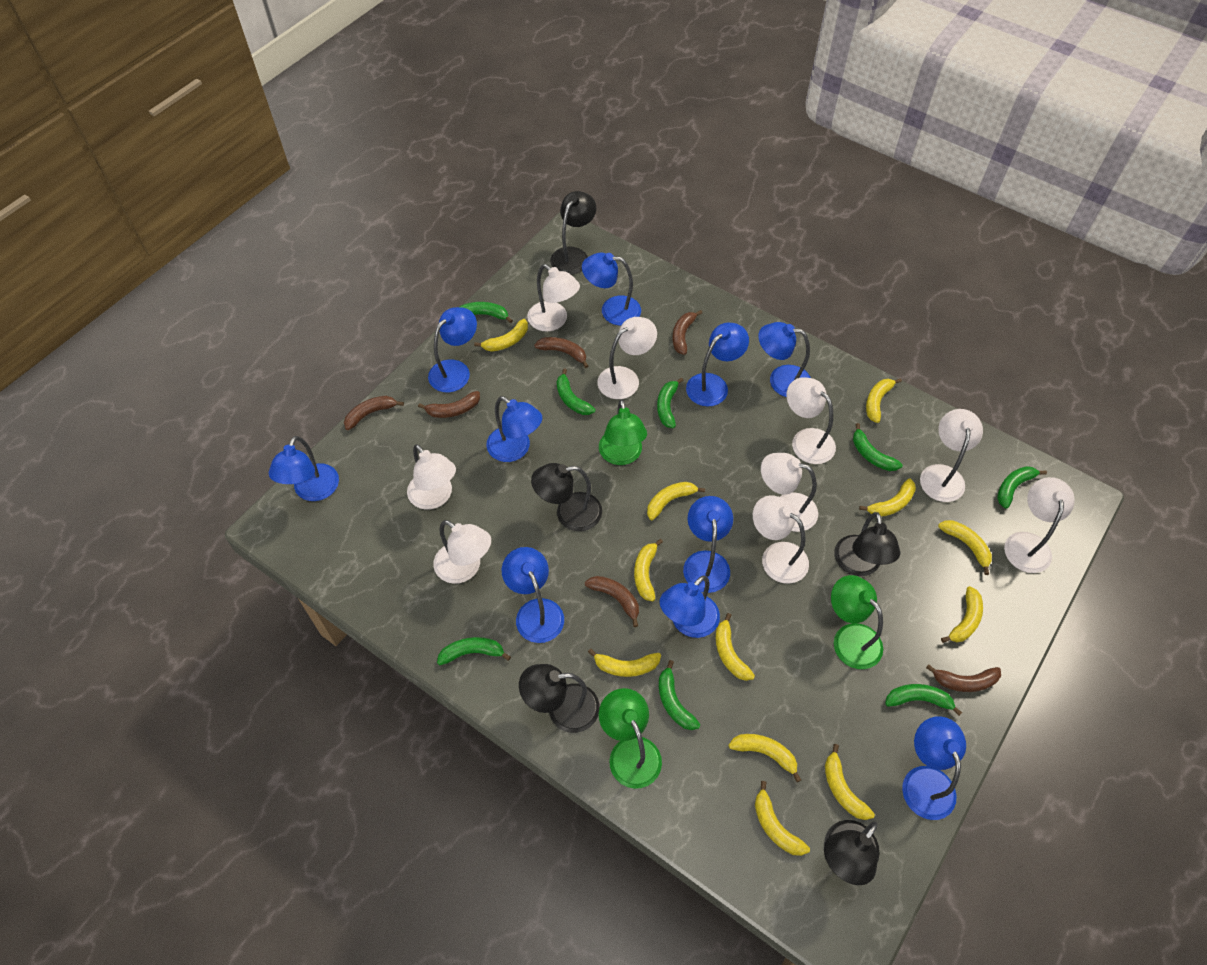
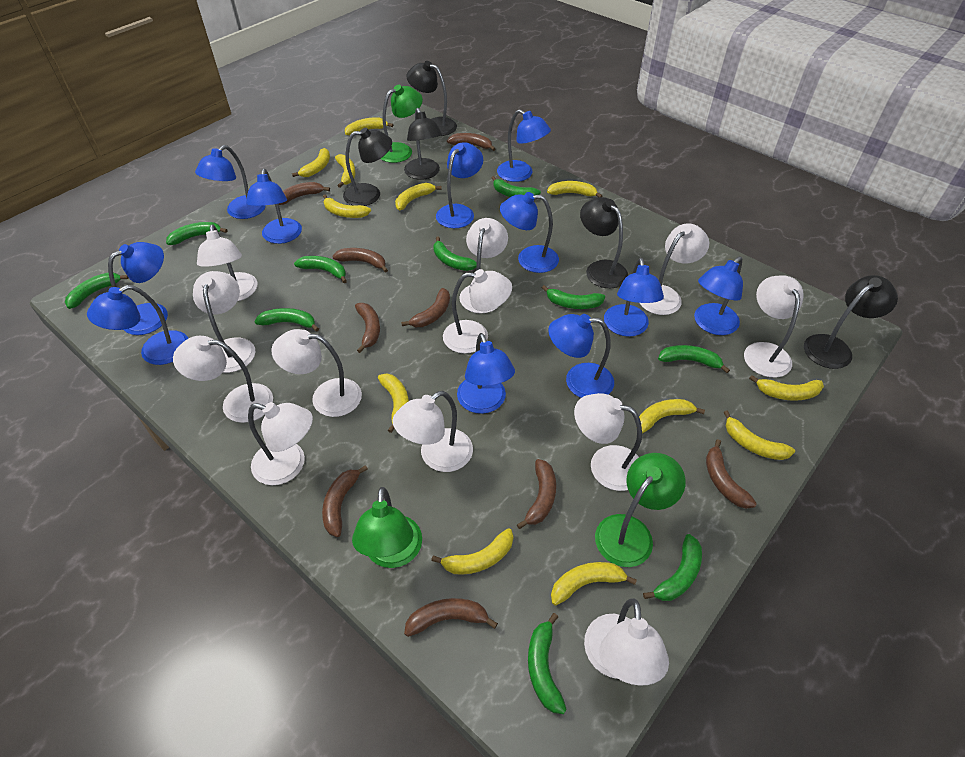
blue lamp: 10 -> 11
brown banana: 6 -> 9
green banana: 8 -> 10
white lamp: 9 -> 12

